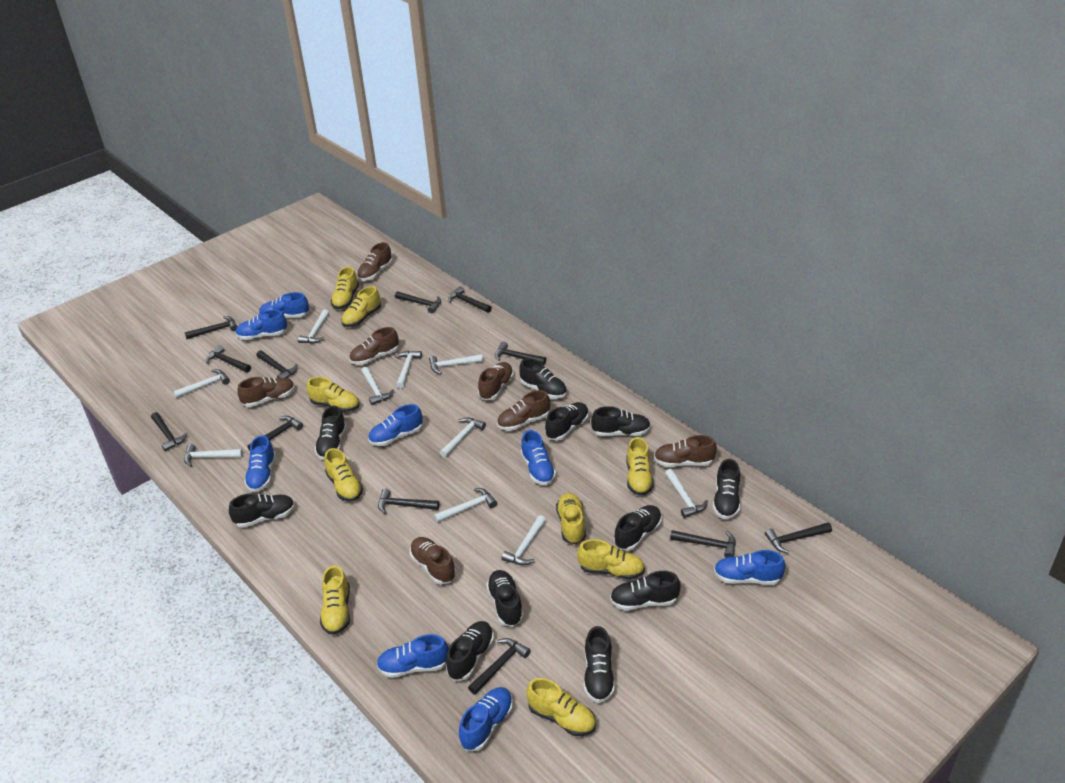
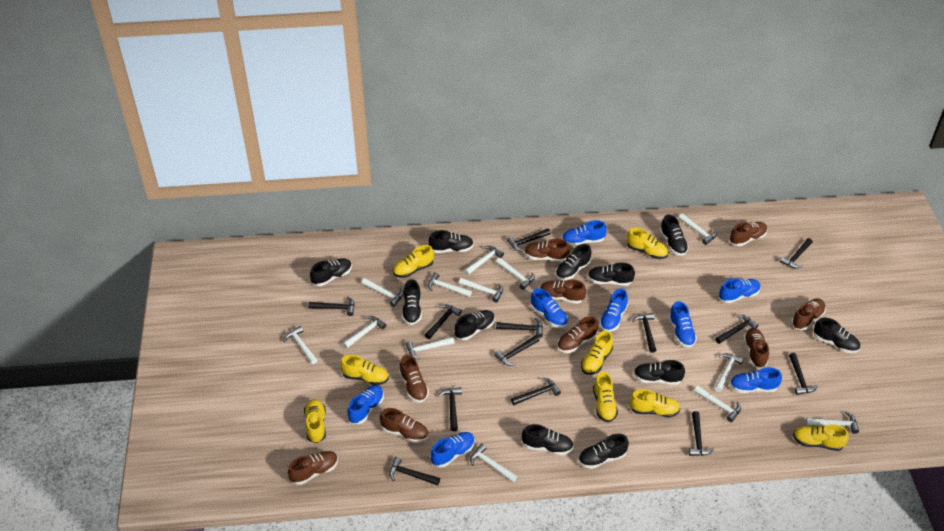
black hammer: 12 -> 13
brown shoe: 7 -> 9
white hammer: 10 -> 13
yellow shoe: 9 -> 8

